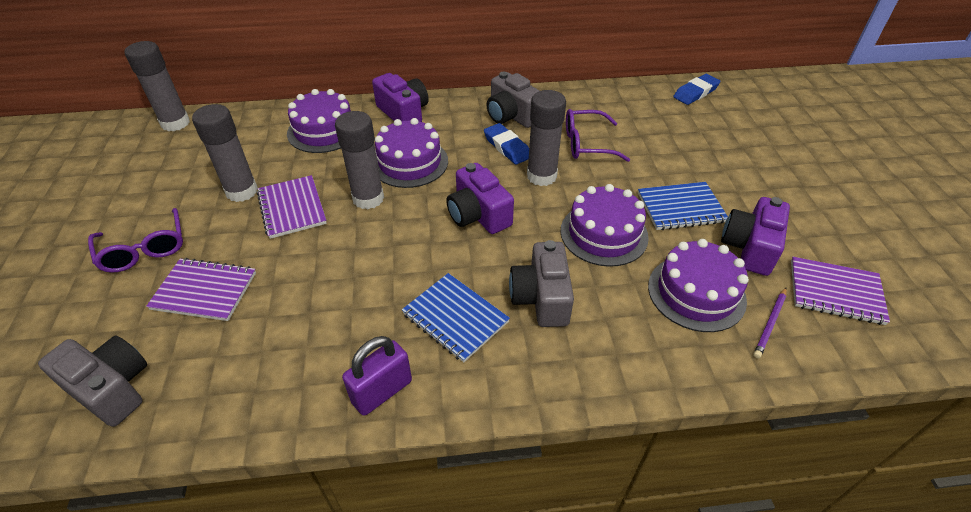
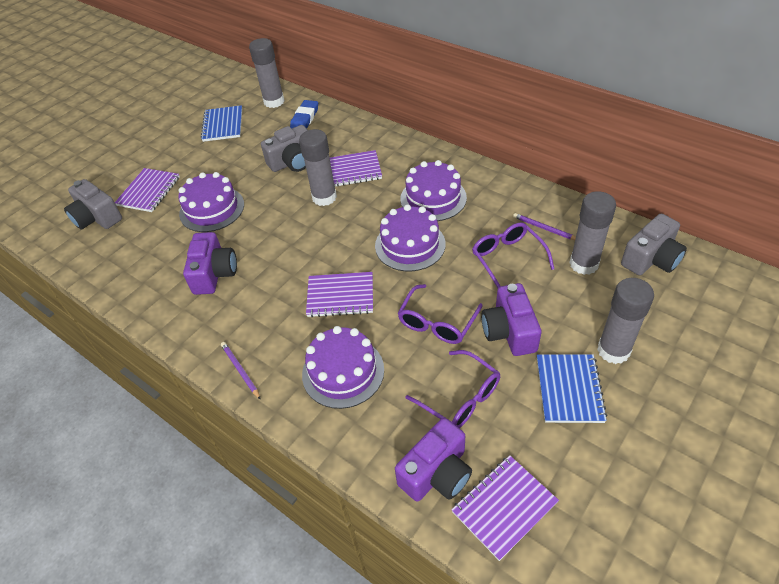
blue eraser: 2 -> 1
purple glasses: 2 -> 3
purple notebook: 3 -> 4
purple padlock: 1 -> 0
purple pencil: 1 -> 2

